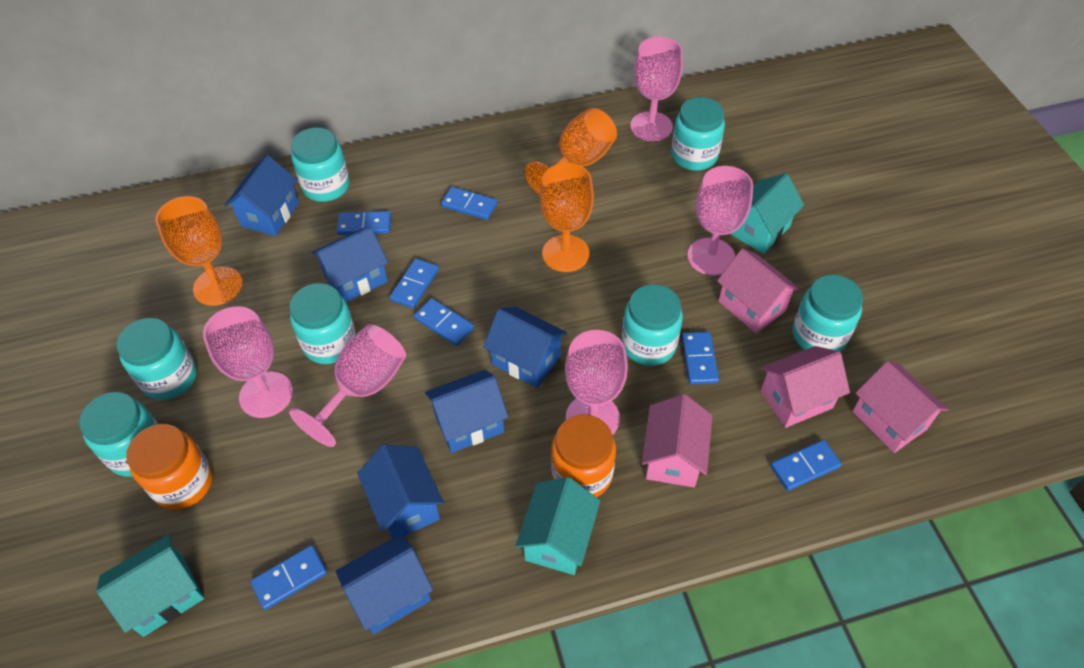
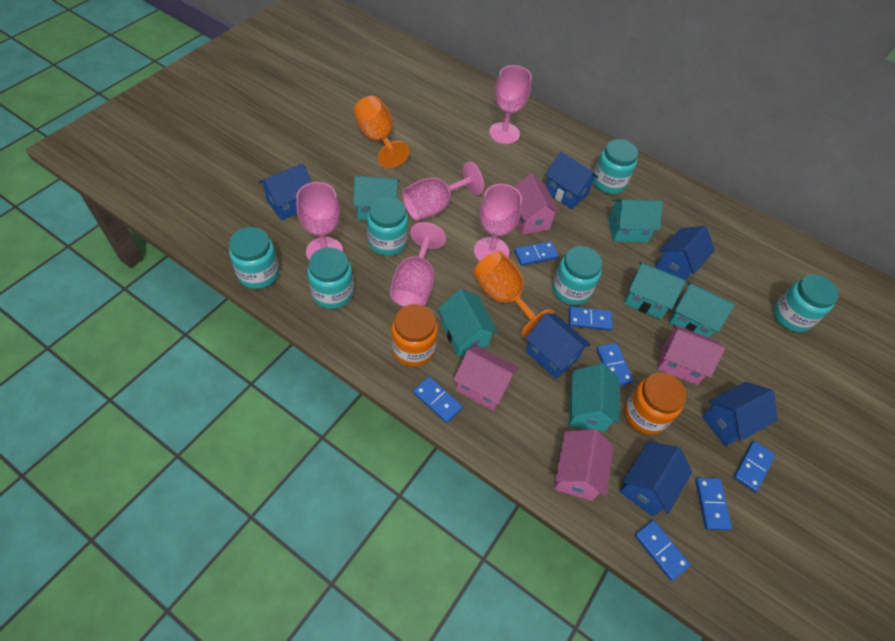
orange goblet: 3 -> 2
turquoise house: 3 -> 6
turquoise jar: 7 -> 6

